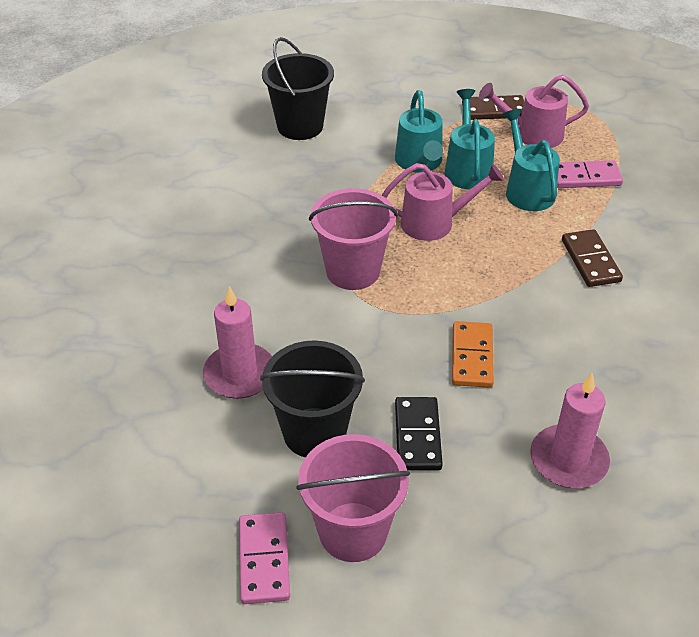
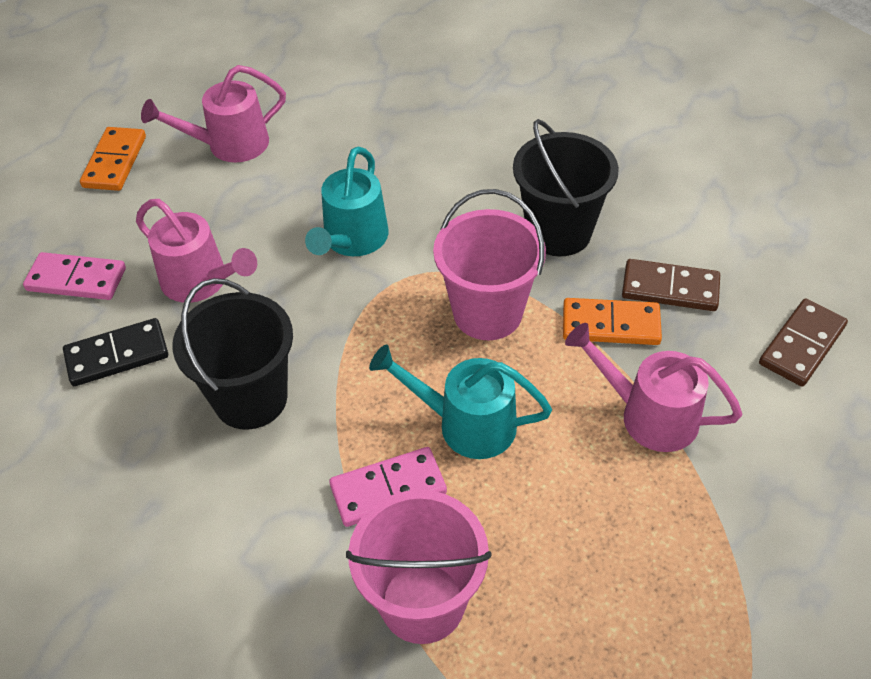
orange domino: 1 -> 2
pink candle: 2 -> 0
pink watering can: 2 -> 3
turquoise watering can: 3 -> 2

